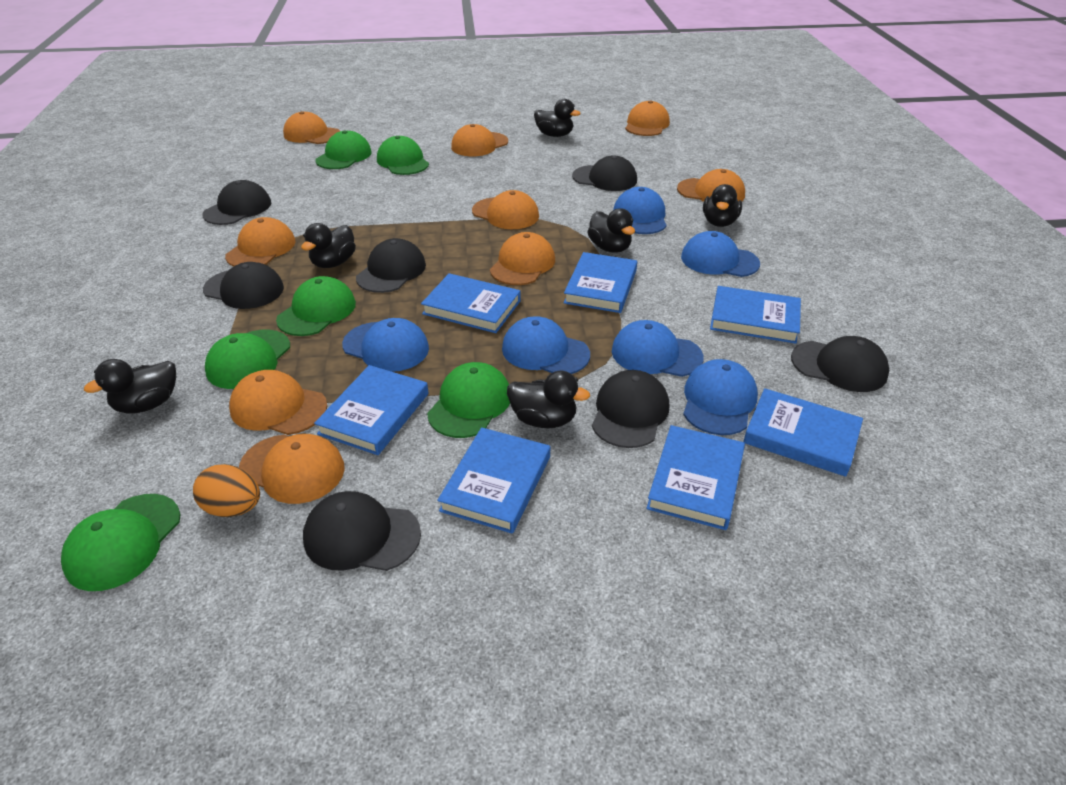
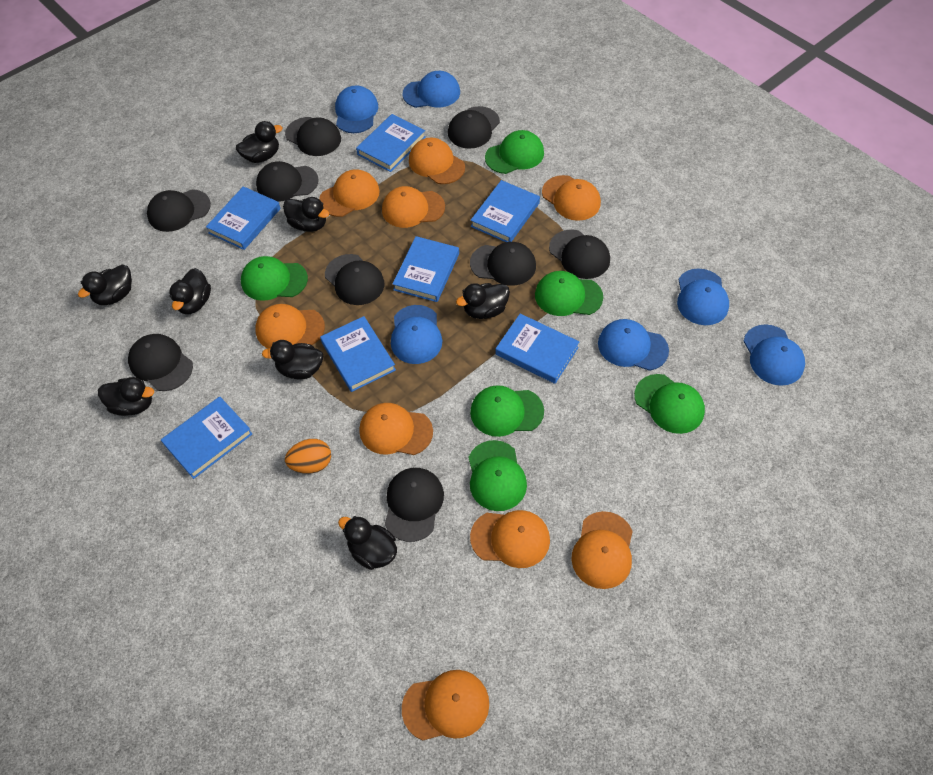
black cap: 7 -> 9
black duck: 6 -> 8

